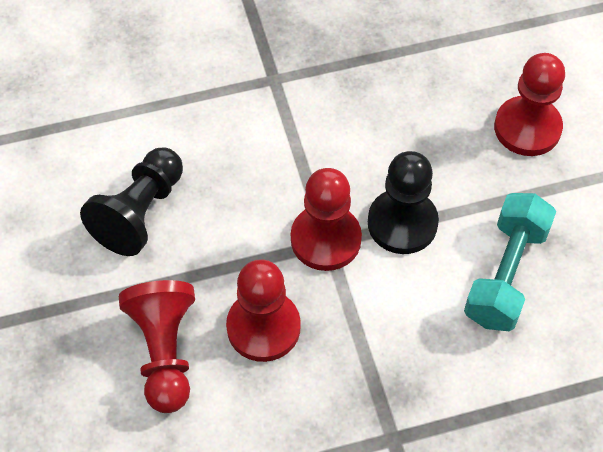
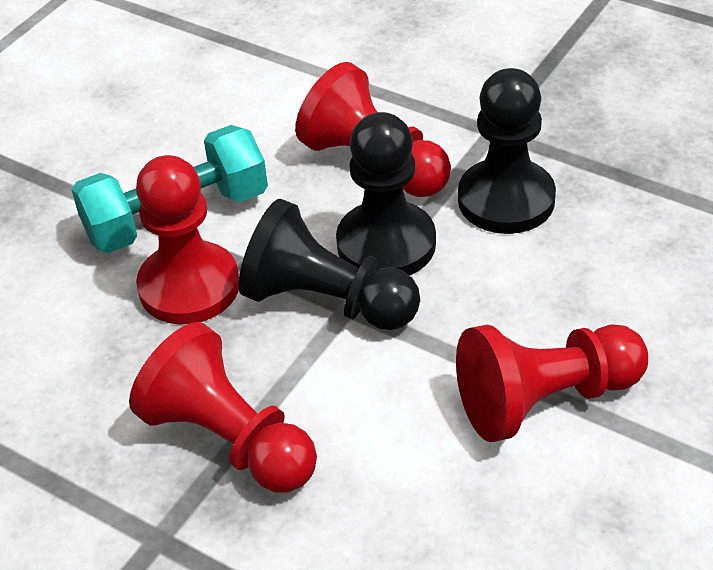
black pawn: 2 -> 3

